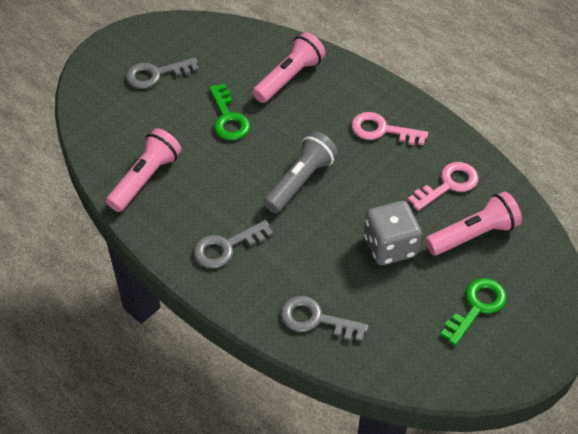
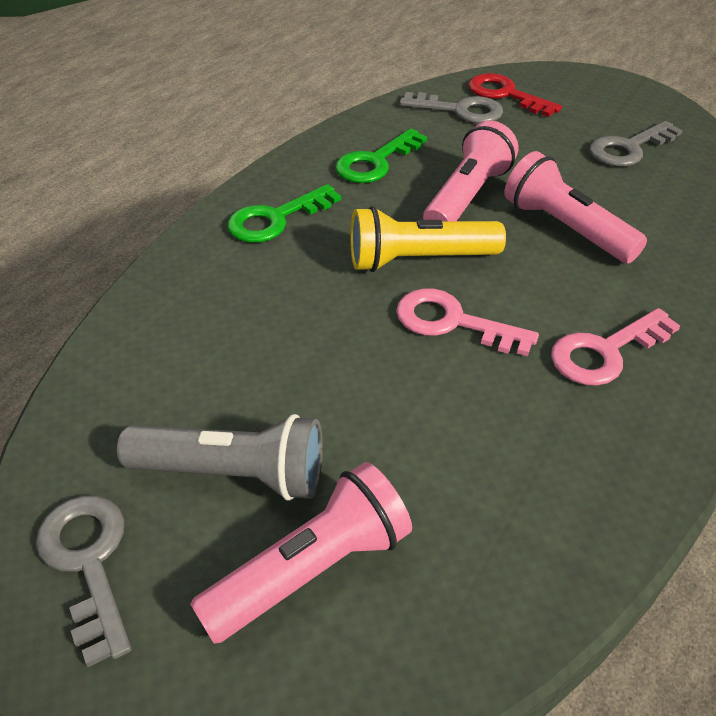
grey dice: 1 -> 0
red key: 0 -> 1
yellow flashlight: 0 -> 1

